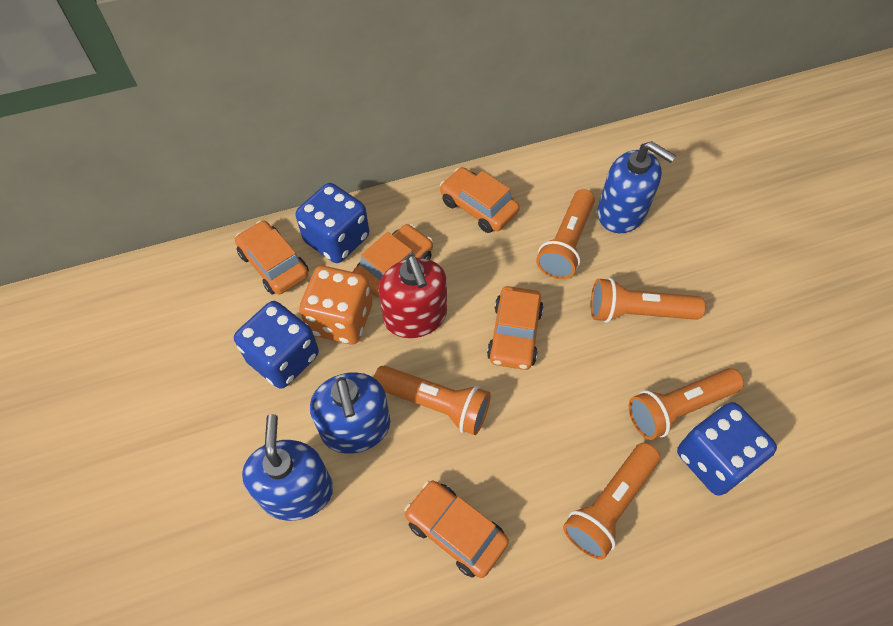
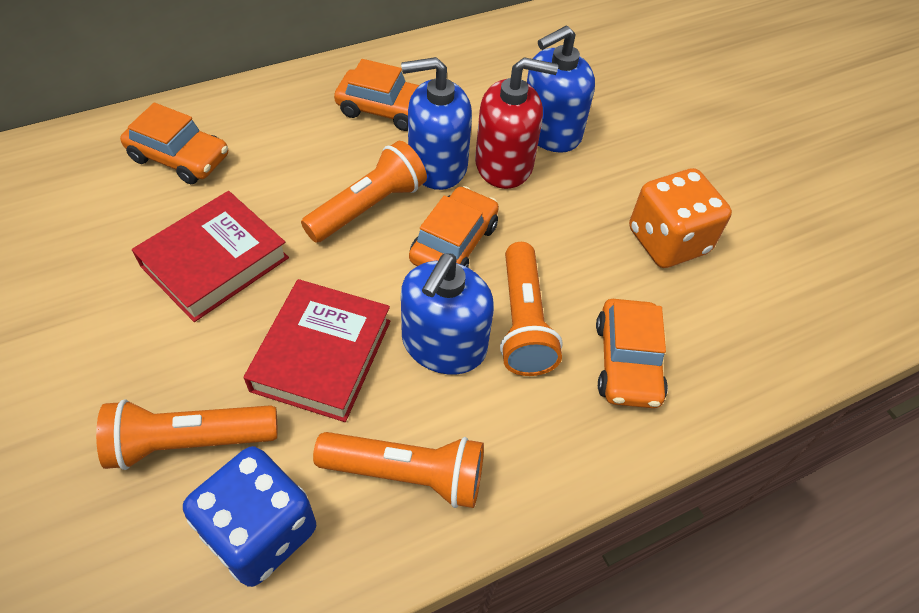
blue dice: 3 -> 1
orange car: 5 -> 4
orange flashlight: 5 -> 4
red book: 0 -> 2

